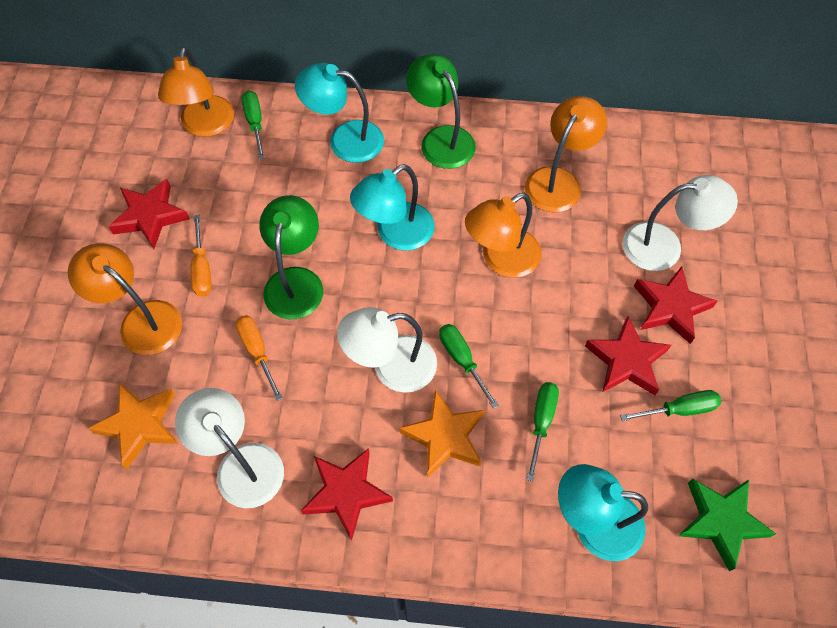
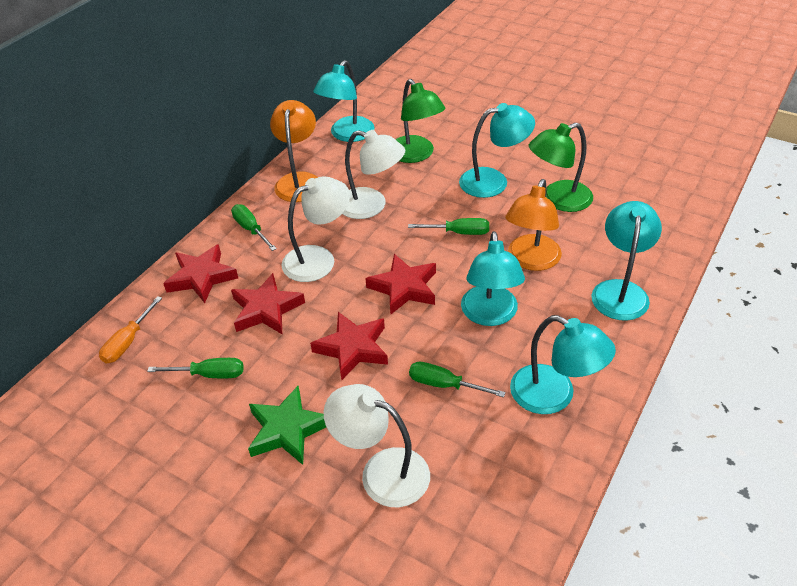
orange lamp: 4 -> 2
orange screwdriver: 2 -> 1
orange star: 2 -> 0
turquoise lamp: 3 -> 5

